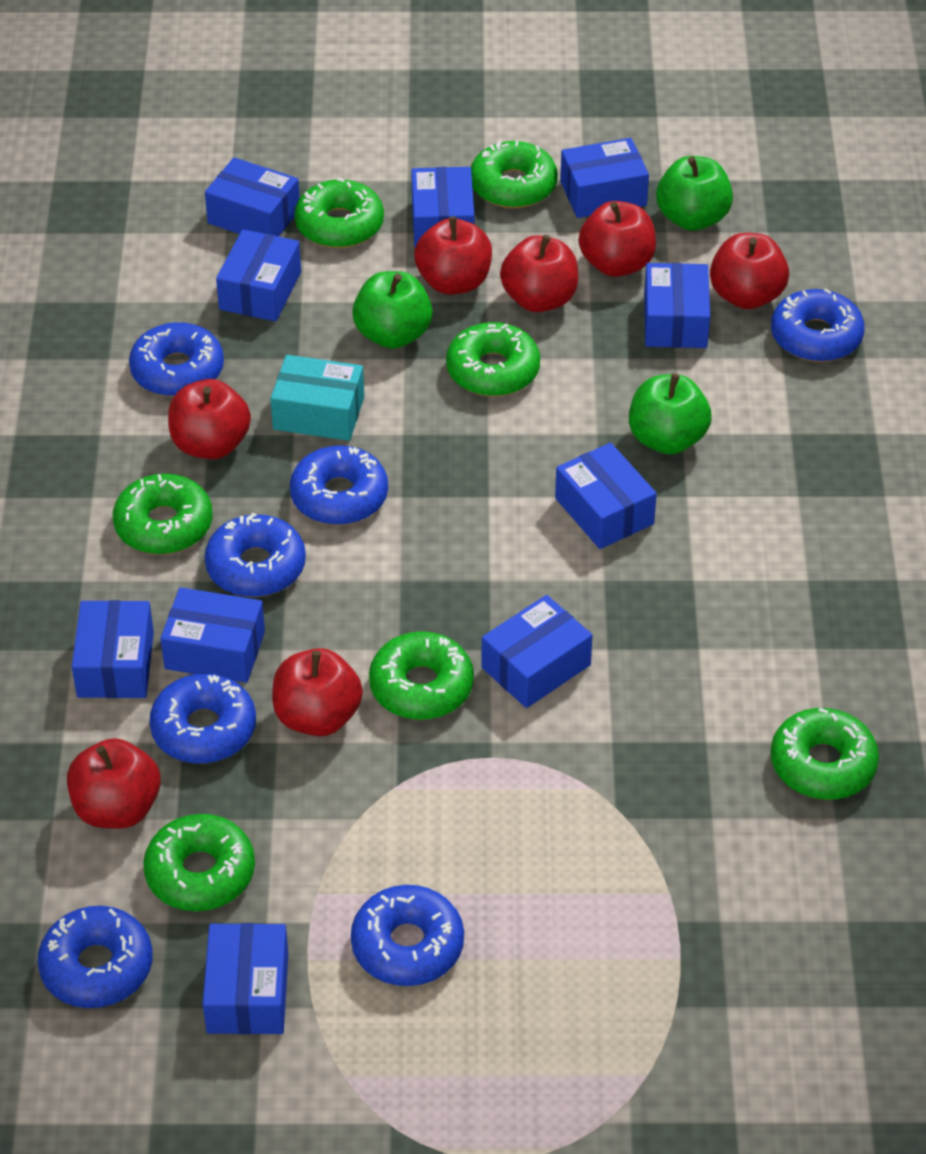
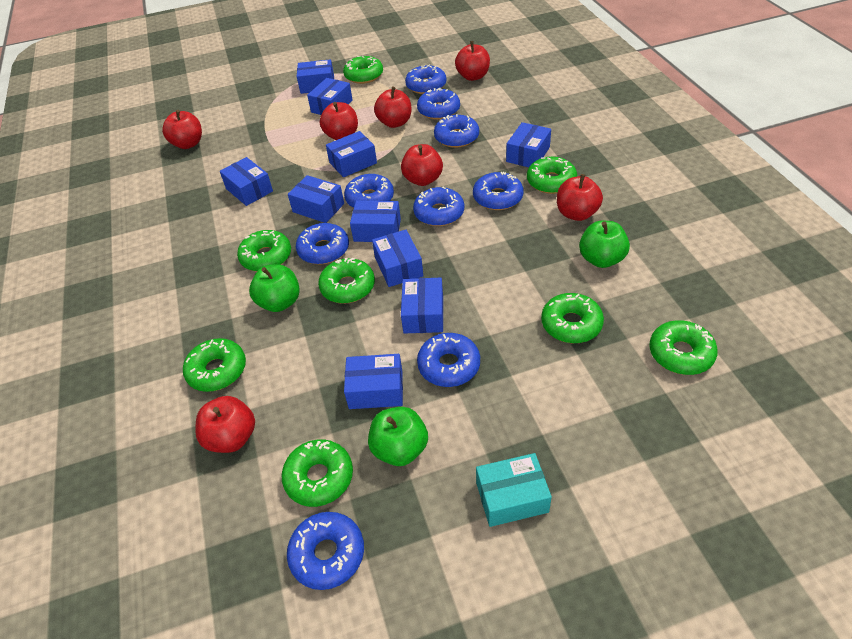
blue donut: 7 -> 9
green donut: 7 -> 8

